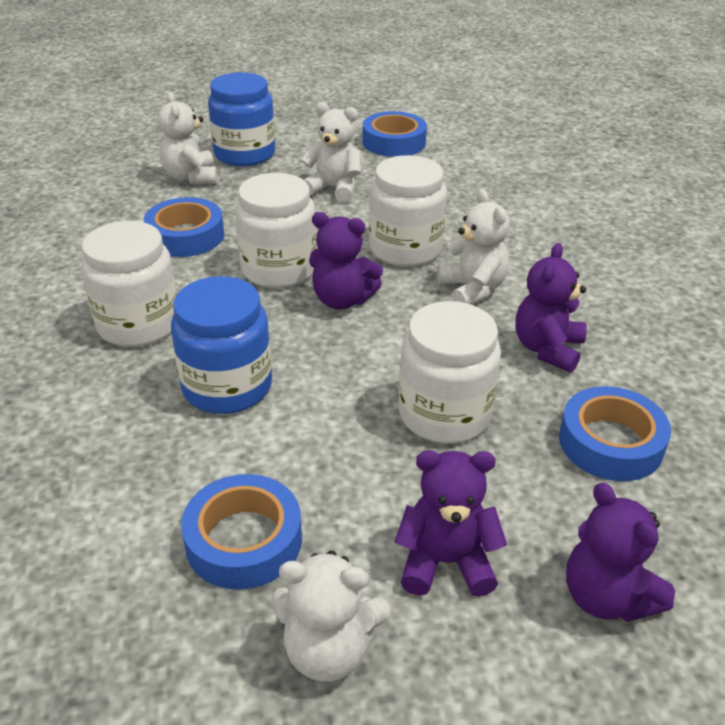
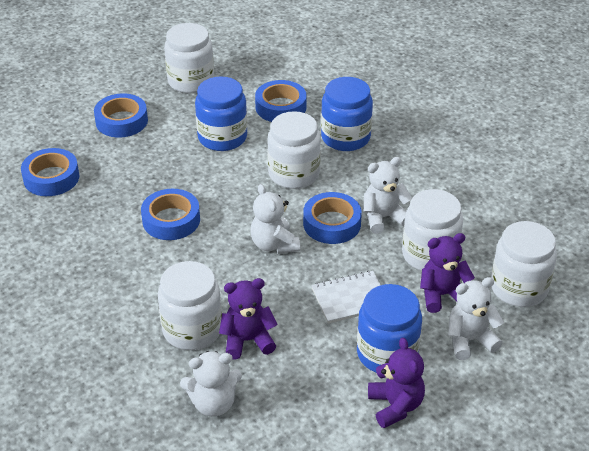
blue jar: 2 -> 3
blue tape: 4 -> 5
purple teddy bear: 4 -> 3
white jar: 4 -> 5
white notebook: 0 -> 1

